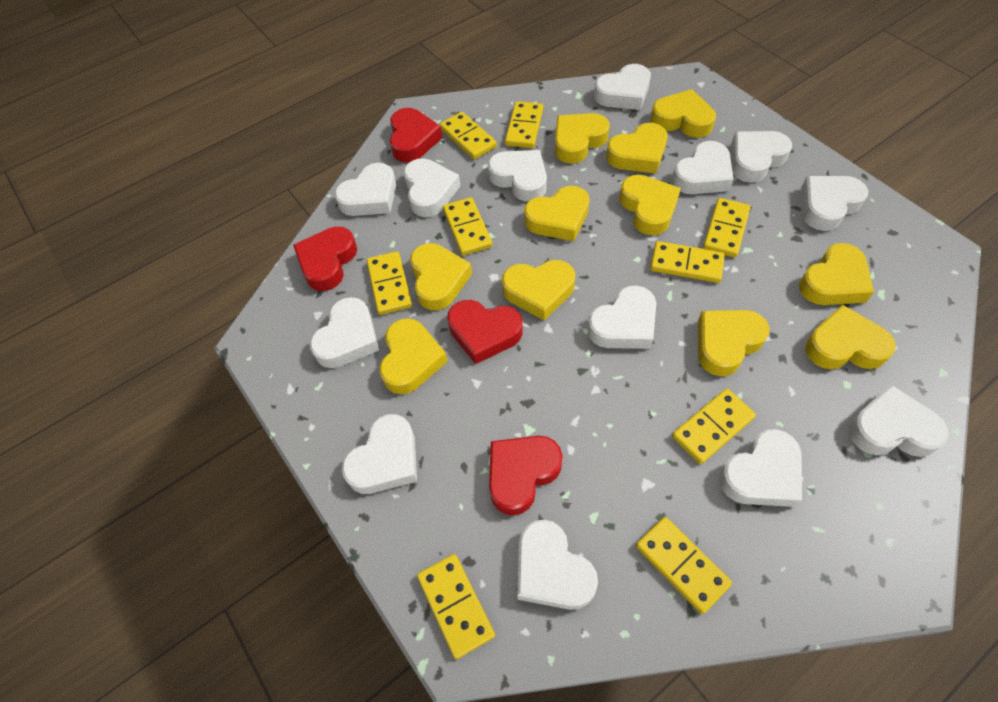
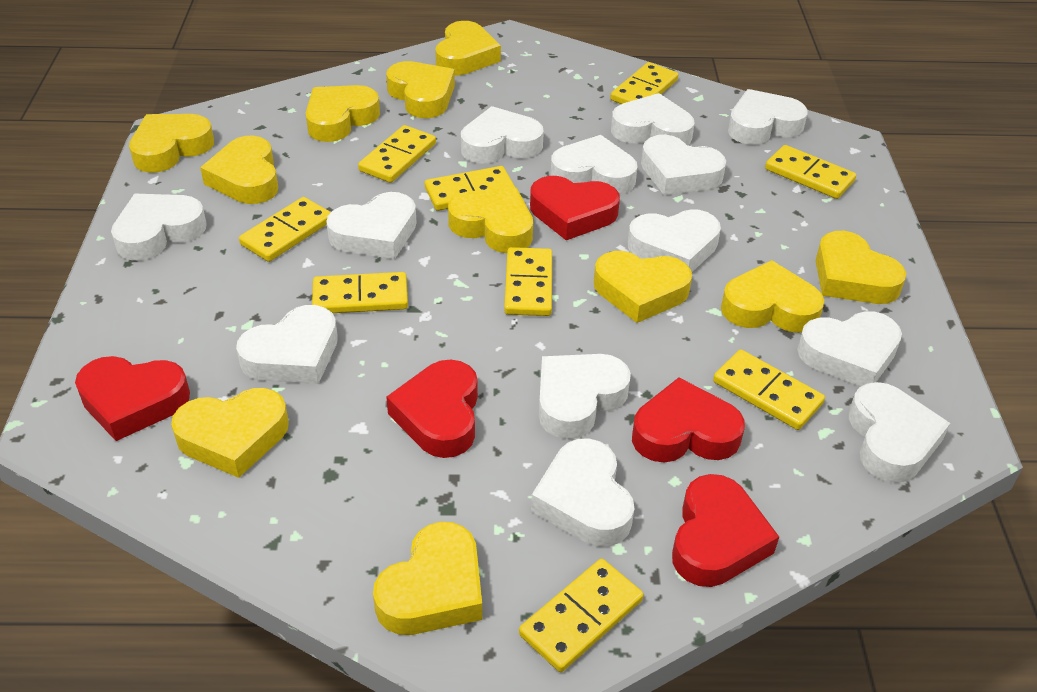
red heart: 4 -> 5

